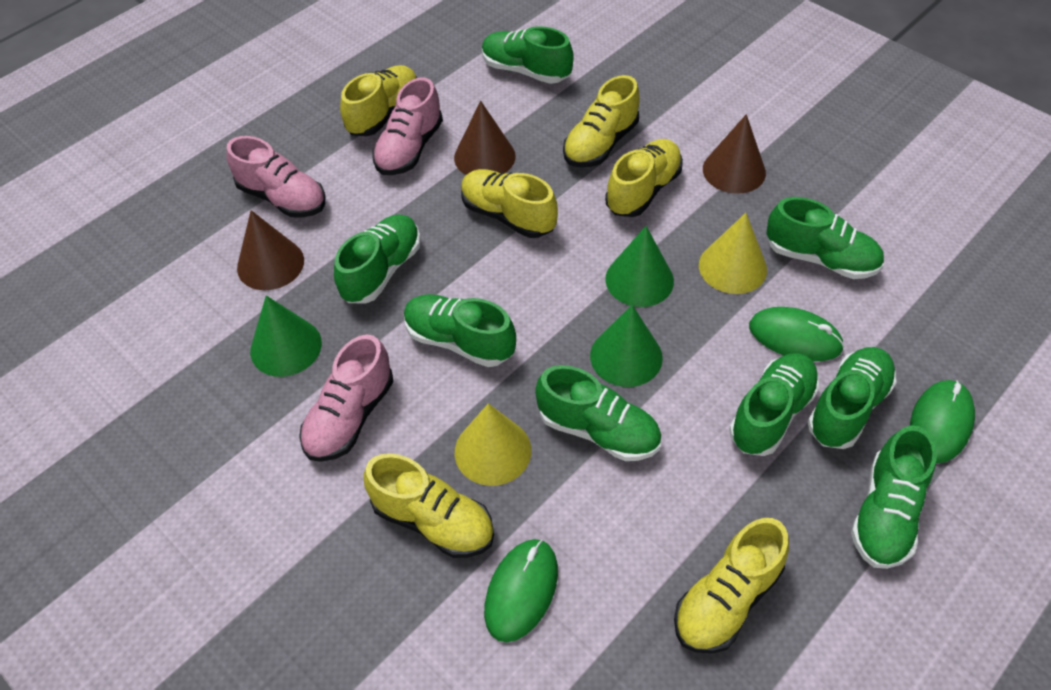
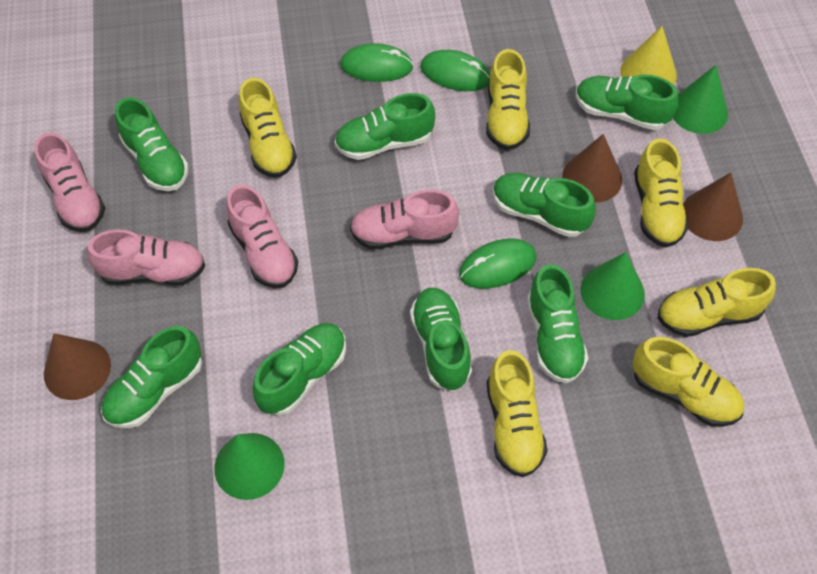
pink shoe: 3 -> 4
yellow cone: 2 -> 1

